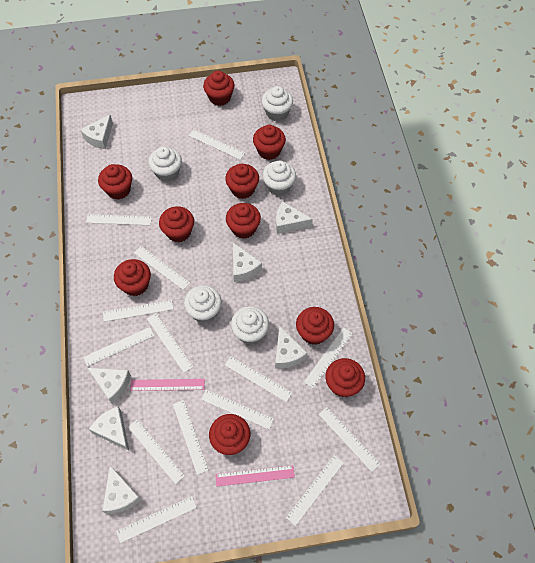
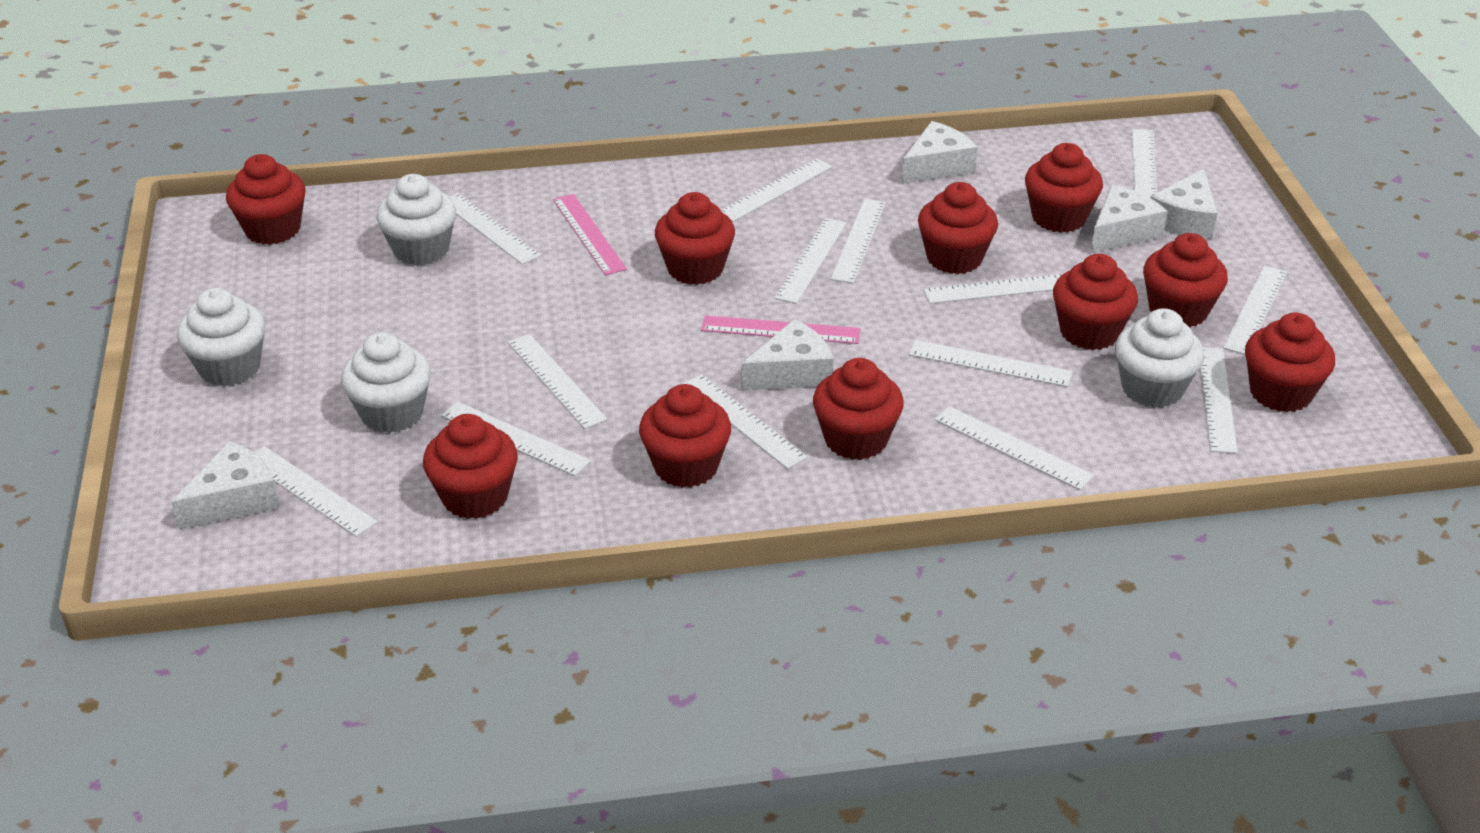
white cheese: 7 -> 5
white cupcake: 5 -> 4

